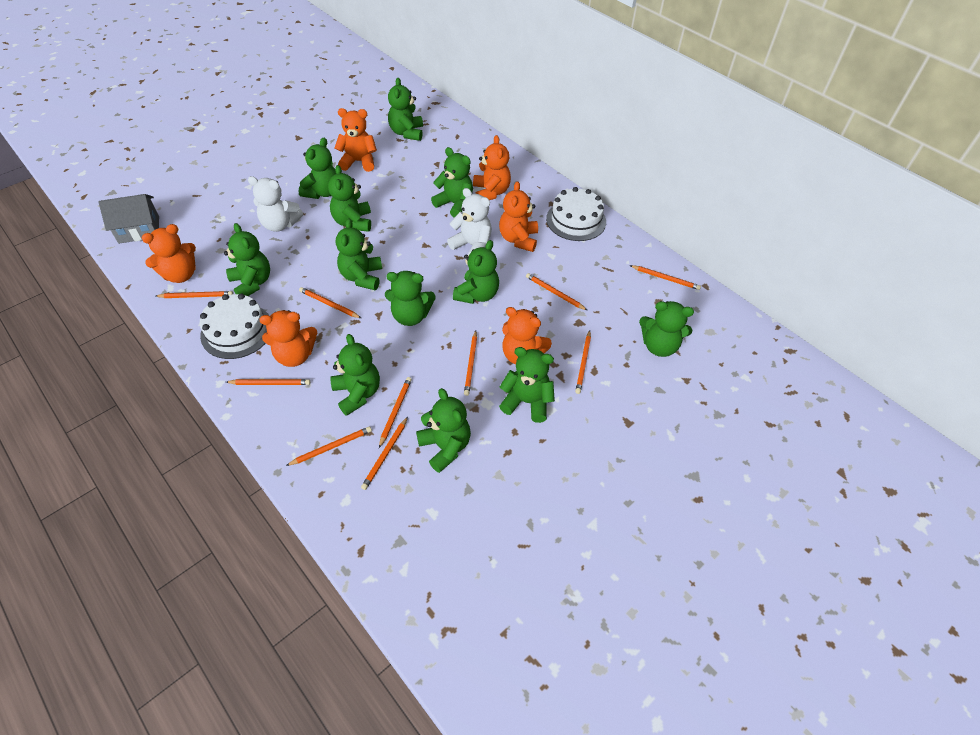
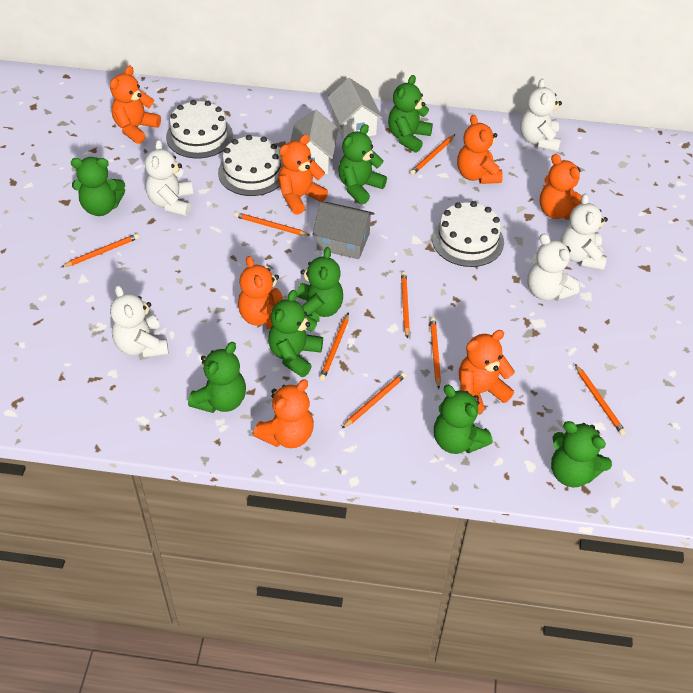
green teddy bear: 12 -> 8
orange pencil: 10 -> 8
orange teddy bear: 6 -> 7
white cake: 2 -> 3
white house: 0 -> 2
white teddy bear: 2 -> 5

